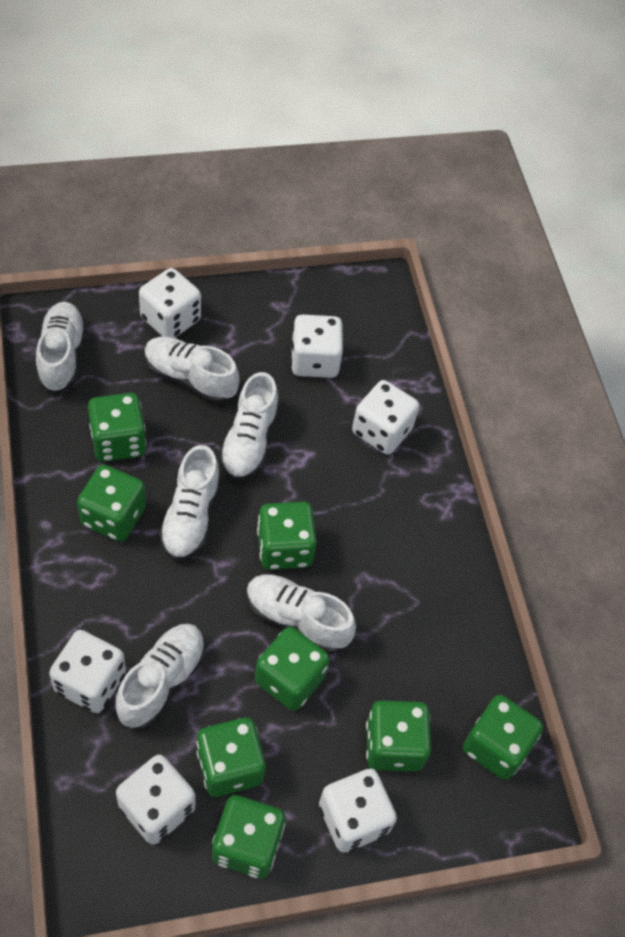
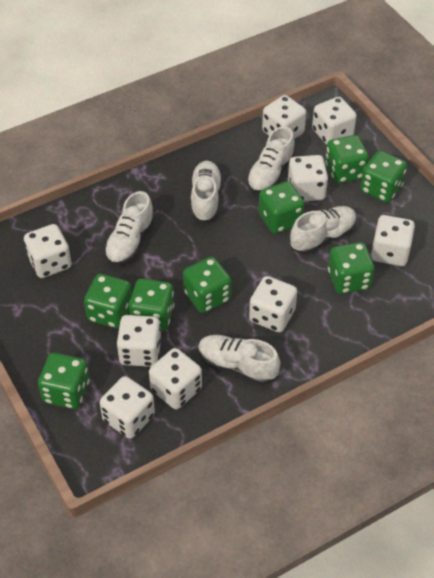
white dice: 6 -> 9
white shoe: 6 -> 5

